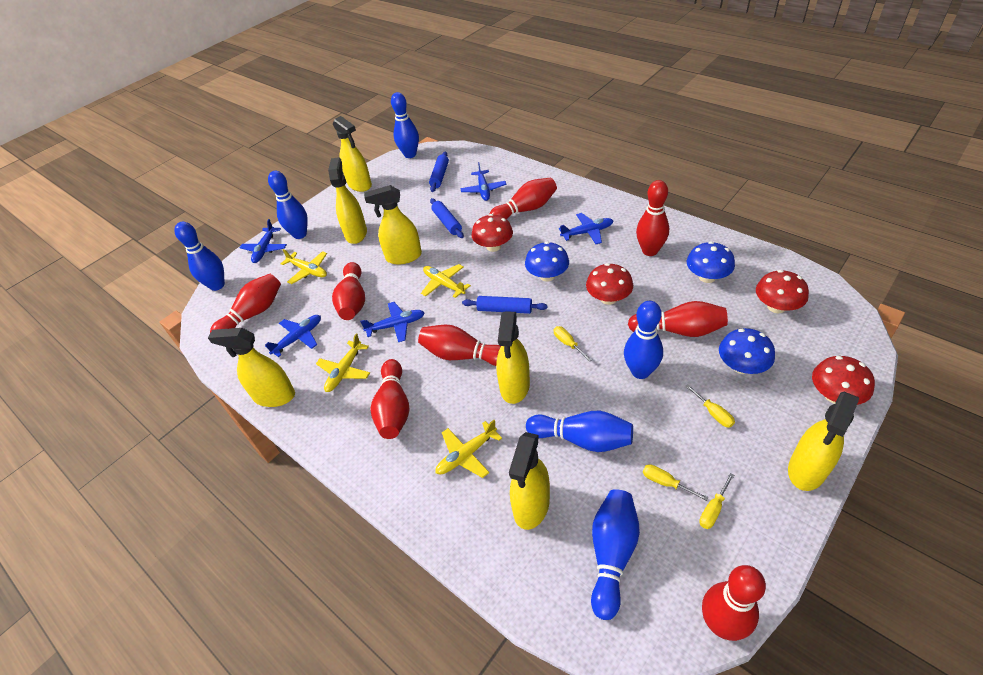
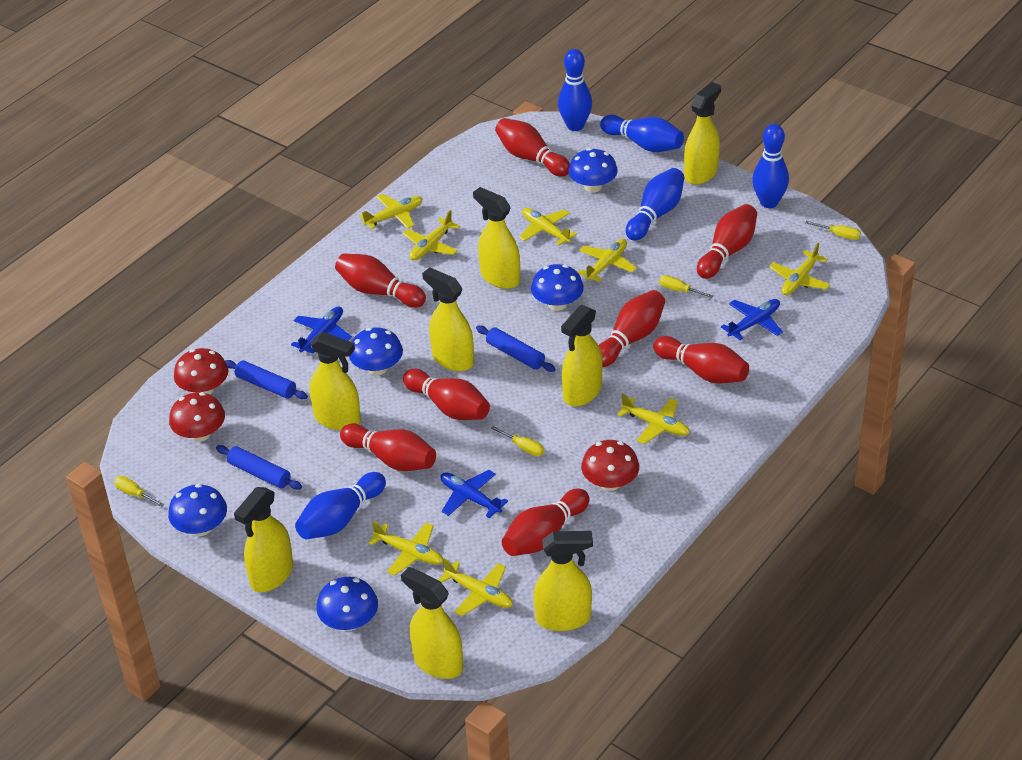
blue bowling pin: 6 -> 5
blue mushroom: 3 -> 5
blue plane: 5 -> 3
red mushroom: 4 -> 3
yellow plane: 4 -> 8
yellow spray bottle: 7 -> 8

